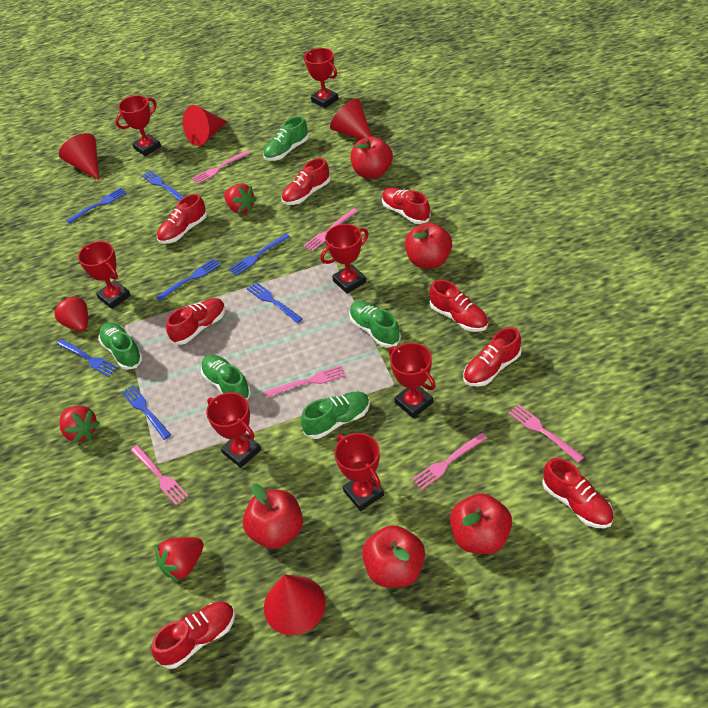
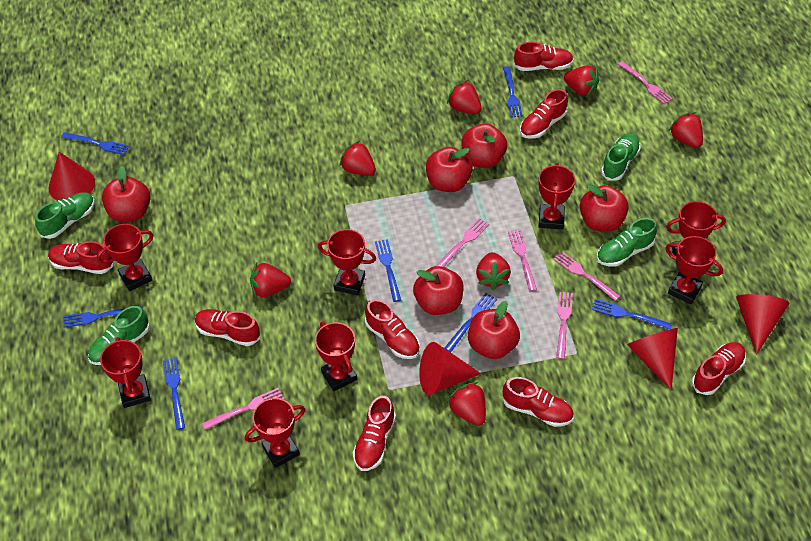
green shoe: 5 -> 4
red apple: 5 -> 6
red strawberry: 4 -> 7
red trophy: 7 -> 8

